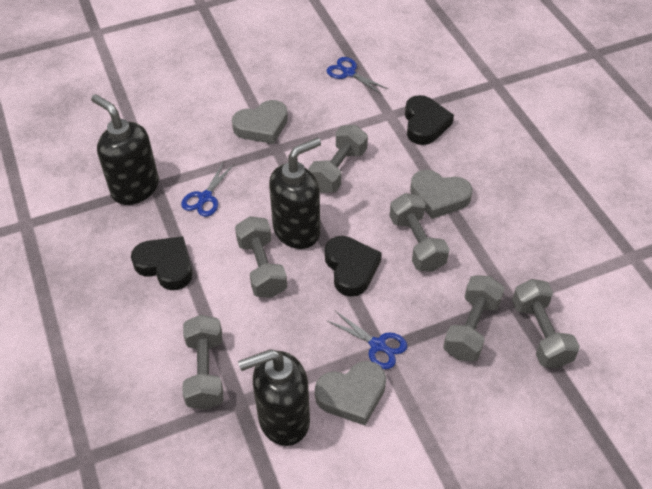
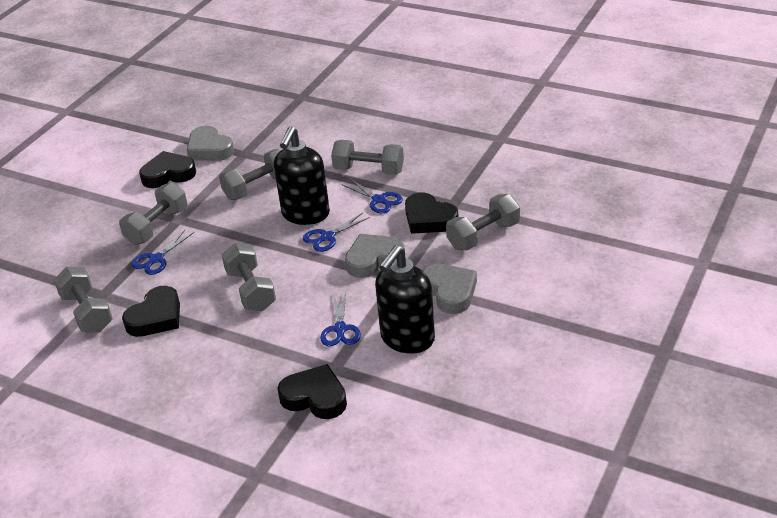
black heart: 3 -> 4
black soap dispenser: 3 -> 2
blue scissors: 3 -> 4

